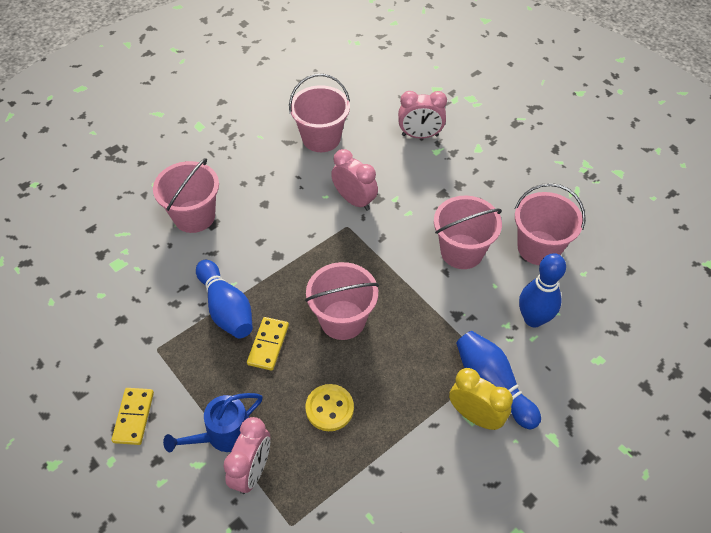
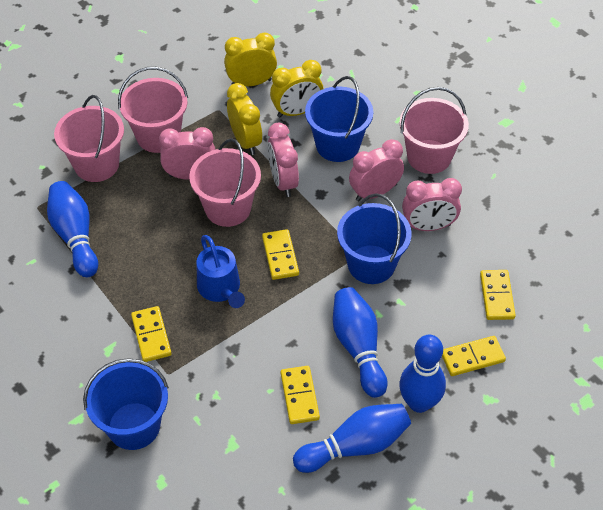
blue bowling pin: 3 -> 4
blue bucket: 0 -> 3
pink bucket: 5 -> 4
pink clock: 3 -> 4
yellow button: 1 -> 0
yellow clock: 1 -> 3
yellow domino: 2 -> 5

